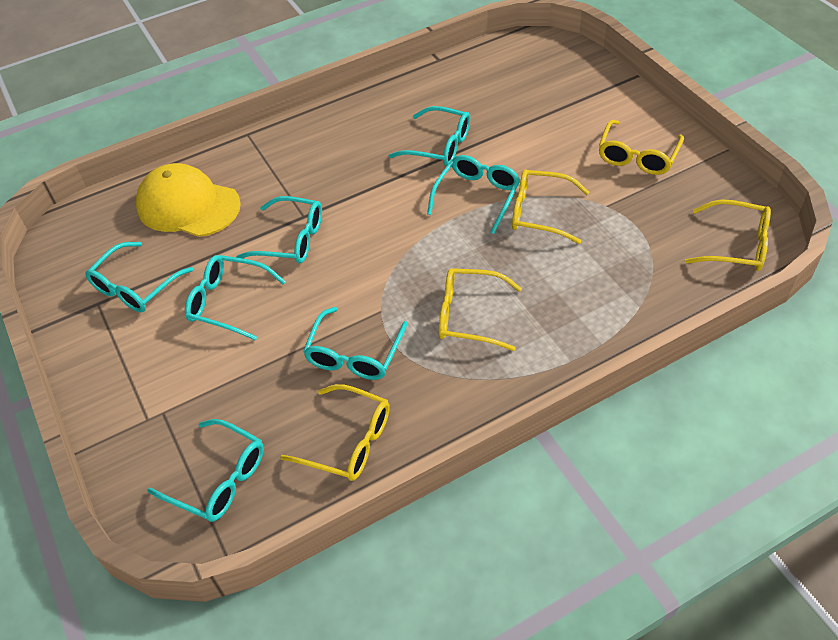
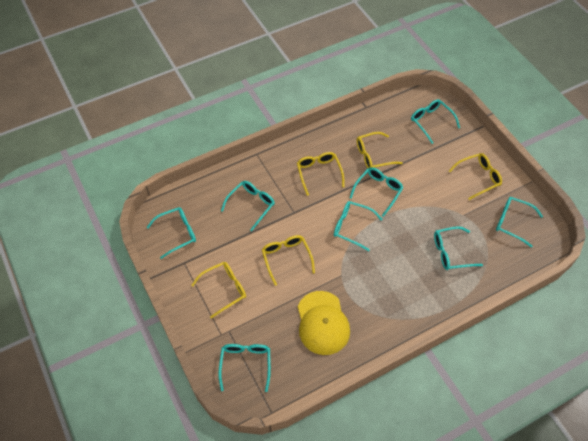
turquoise glasses: 7 -> 8

